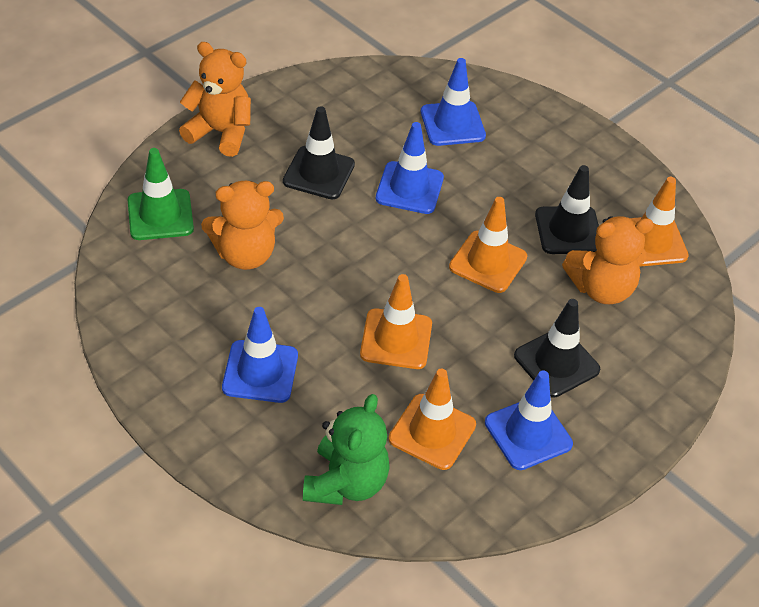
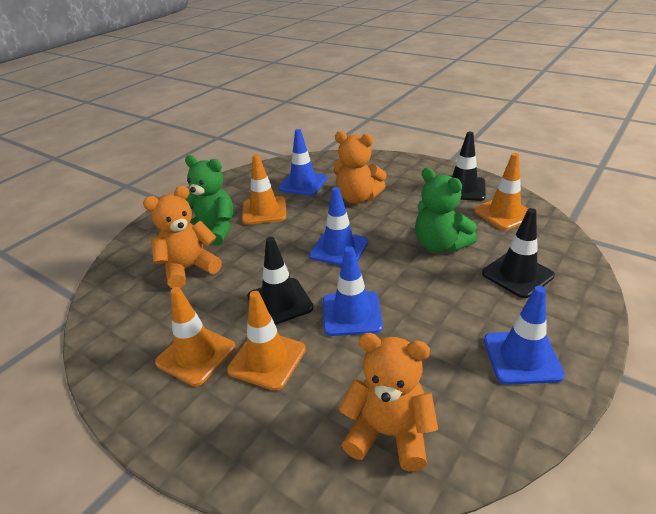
green teddy bear: 1 -> 2
green traffic cone: 1 -> 0

